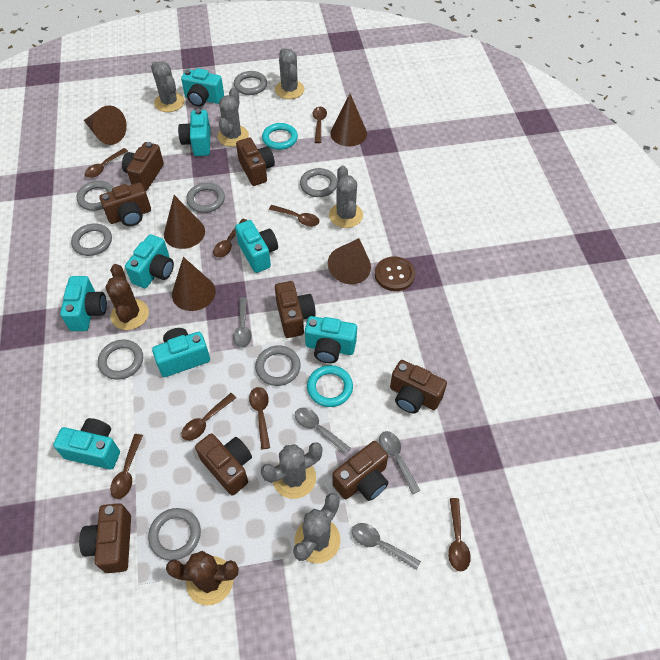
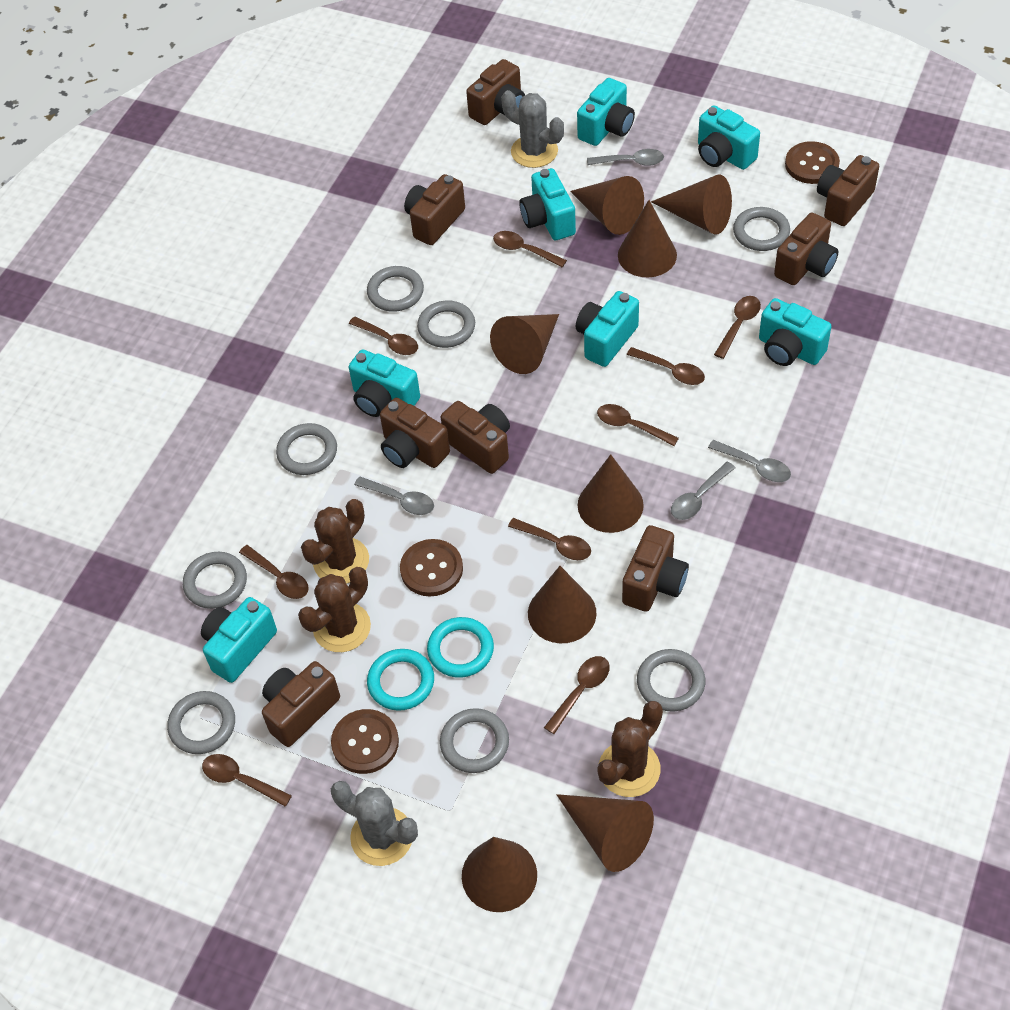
brown button: 1 -> 3
brown cactus: 2 -> 3
brown cone: 5 -> 8
brown spoon: 8 -> 9
grey cactus: 6 -> 2
turquoise camera: 8 -> 7

